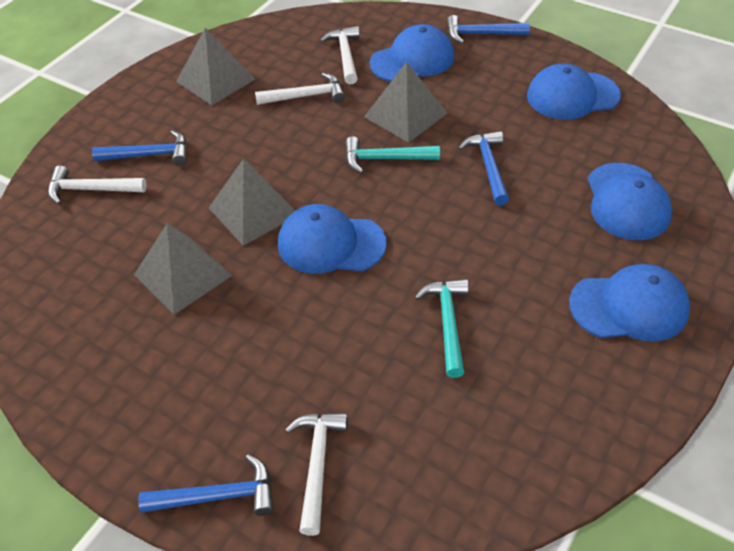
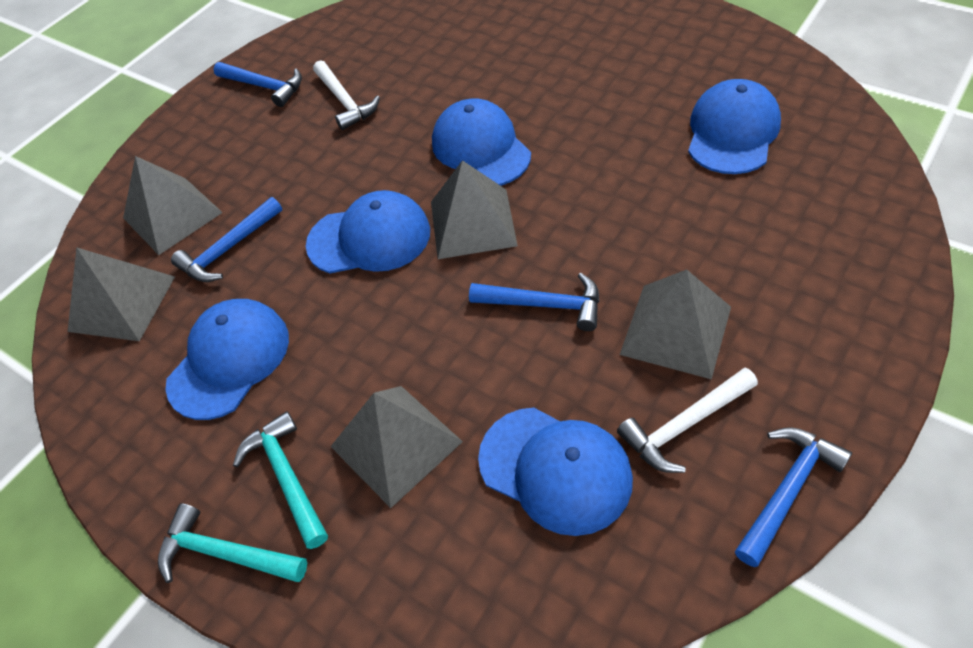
grey pyramid: 4 -> 5
white hammer: 4 -> 2

